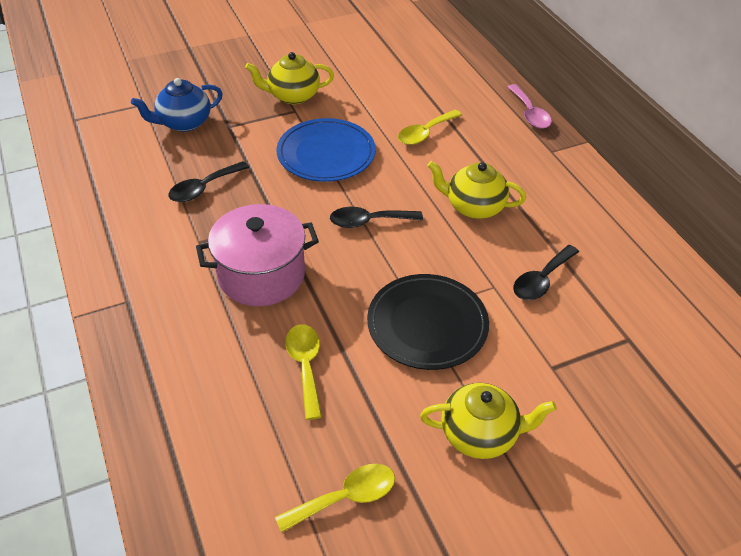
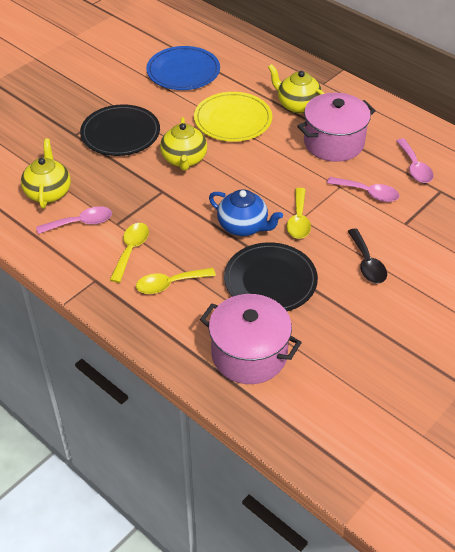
black plate: 1 -> 2
black spoon: 3 -> 1
pink pot: 1 -> 2
pink spoon: 1 -> 3
yellow plate: 0 -> 1

